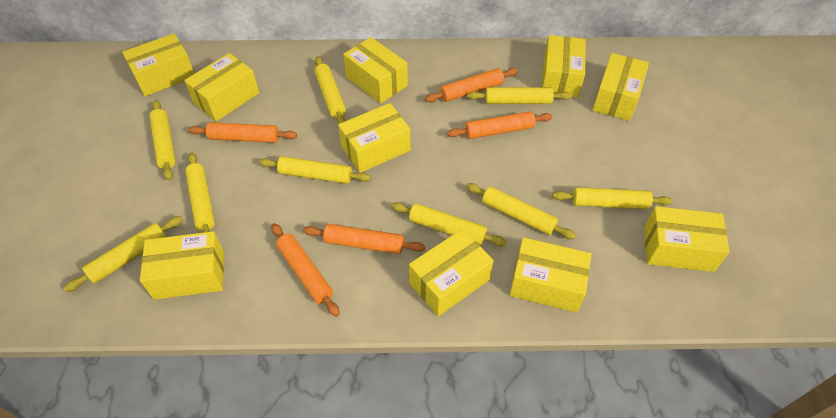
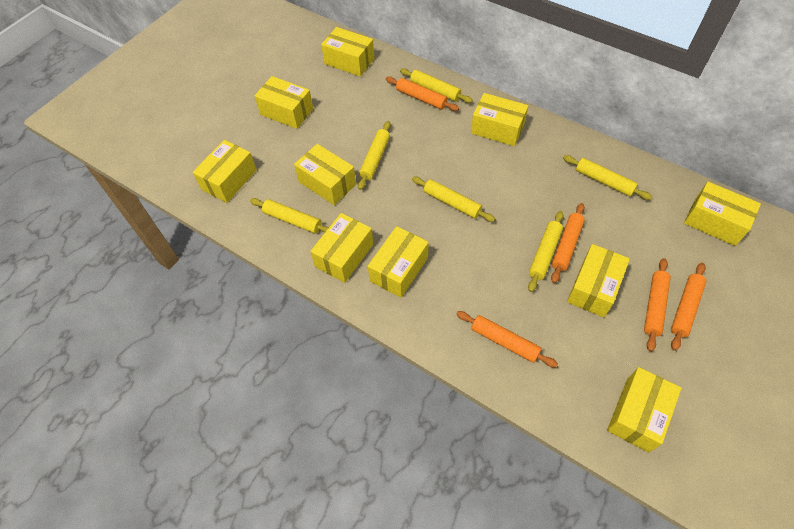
yellow rolling pin: 9 -> 6

